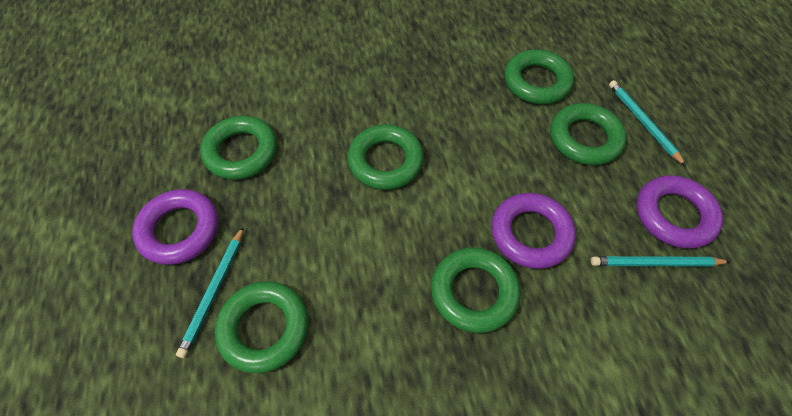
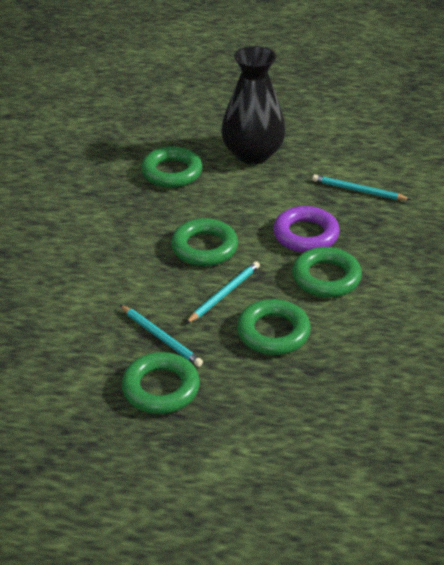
black vase: 0 -> 1
green ring: 6 -> 5
purple ring: 3 -> 1

